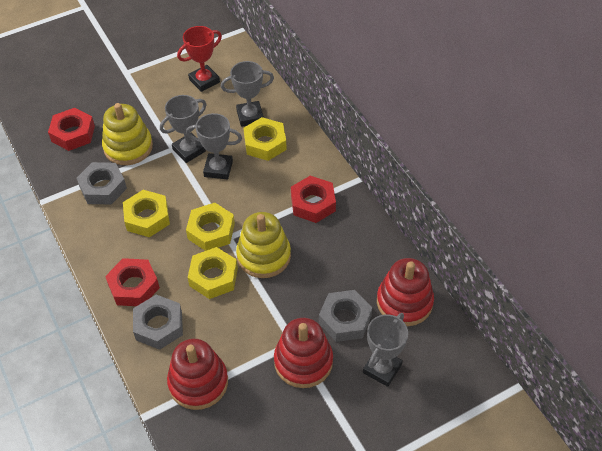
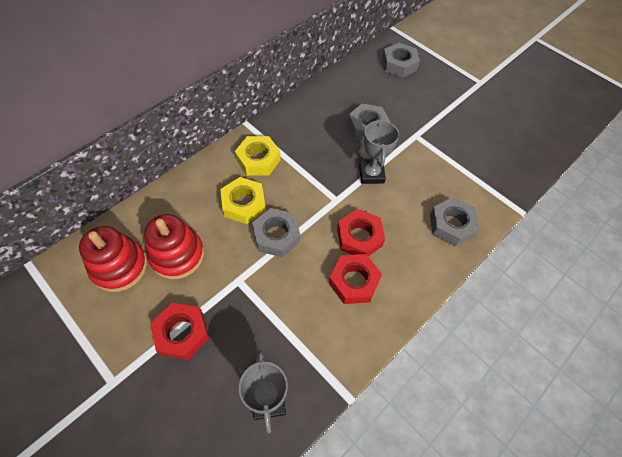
grey nut: 3 -> 4
grey trophy: 4 -> 2
red stacking toy: 3 -> 2
red trophy: 1 -> 0
yellow nut: 4 -> 2
yellow stacking toy: 2 -> 0

